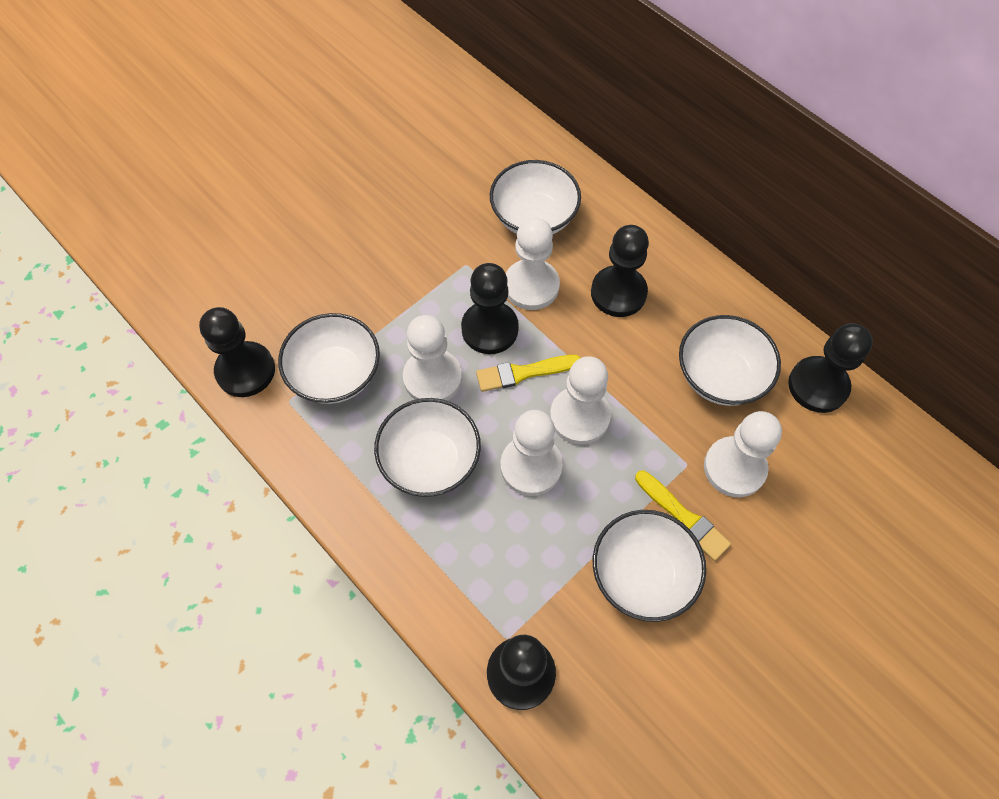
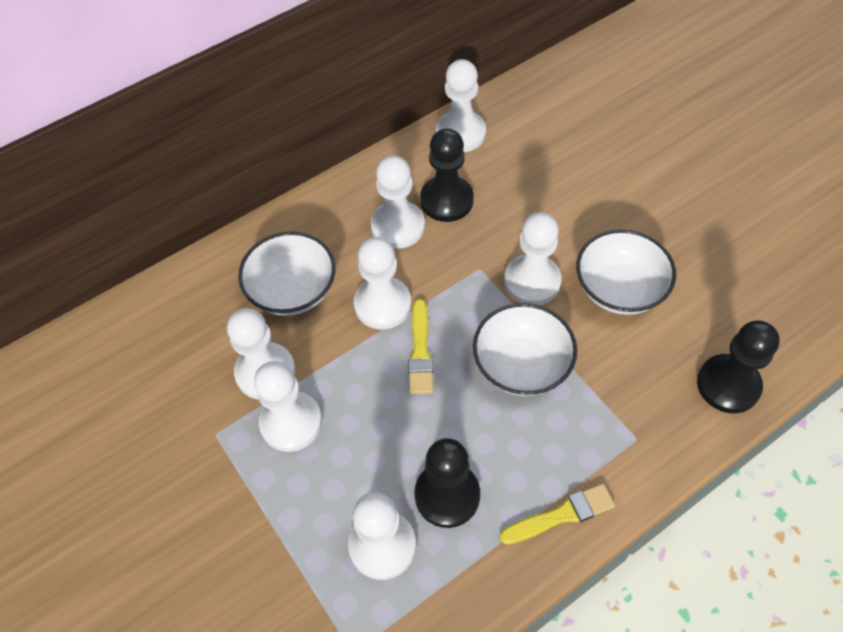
black pawn: 5 -> 3
white bowl: 5 -> 3
white pawn: 5 -> 7

